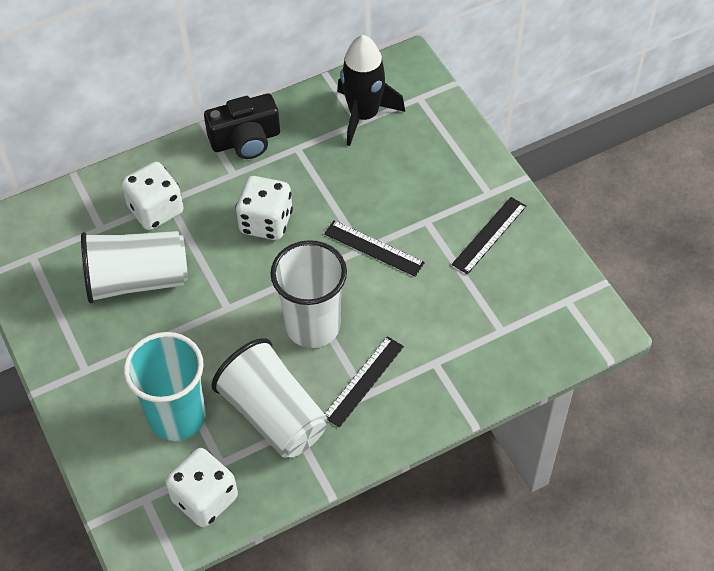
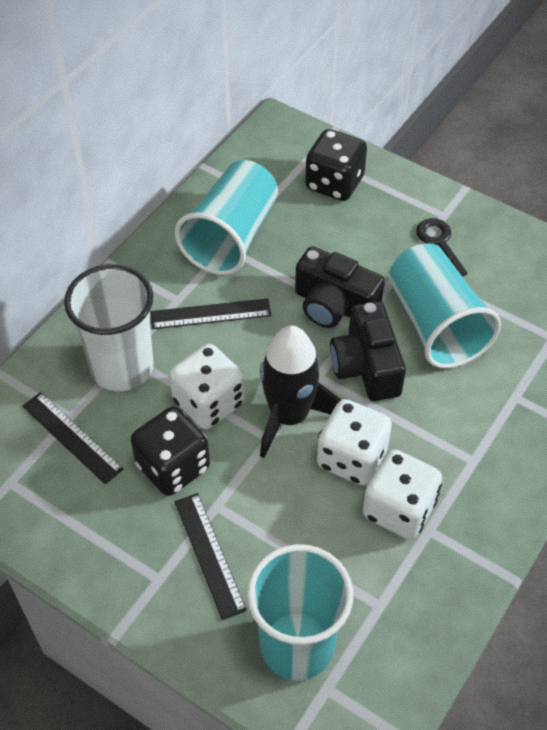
black camera: 1 -> 2
black dice: 0 -> 2
black key: 0 -> 1
turquoise cup: 1 -> 3
white cup: 3 -> 1

